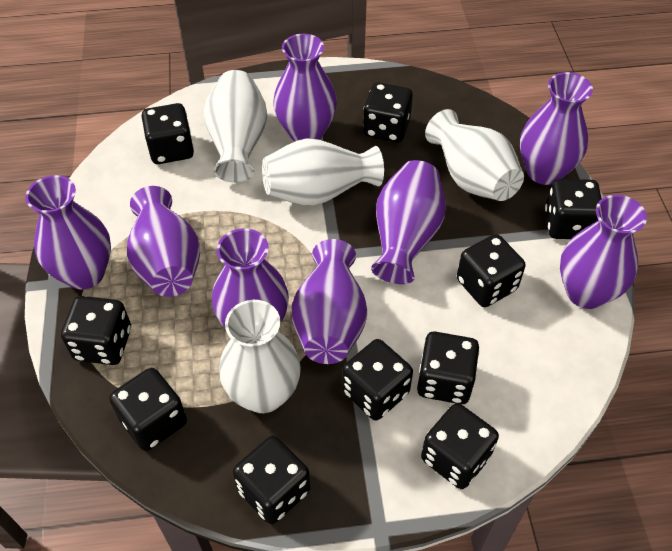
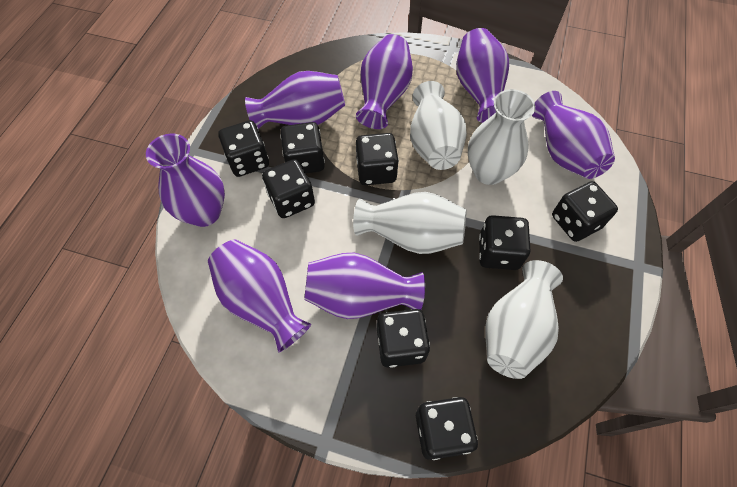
black dice: 10 -> 8
purple vase: 8 -> 7

